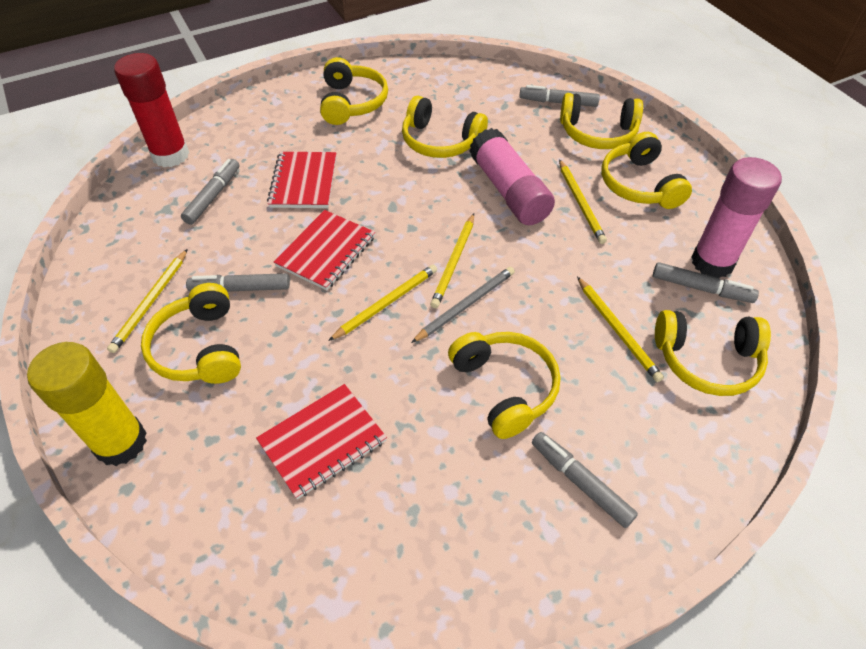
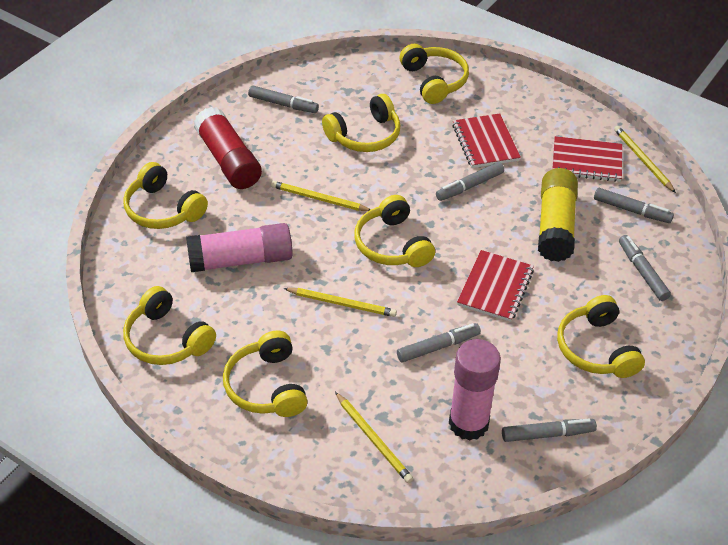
grey marker: 5 -> 6
grey pencil: 1 -> 0
yellow pencil: 5 -> 4

